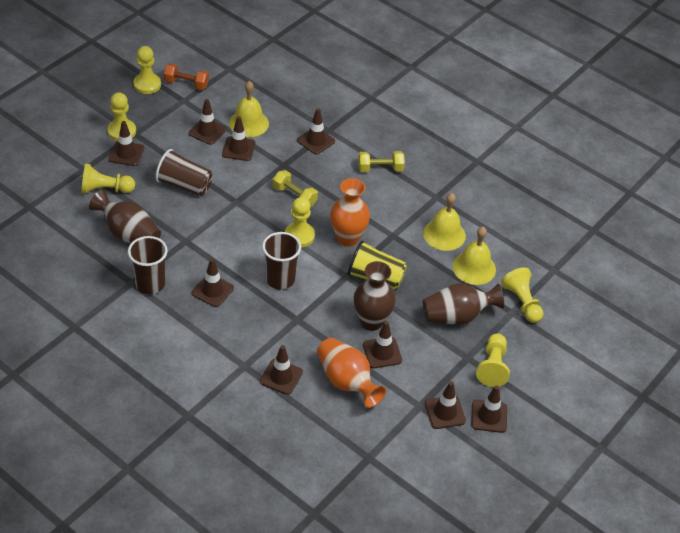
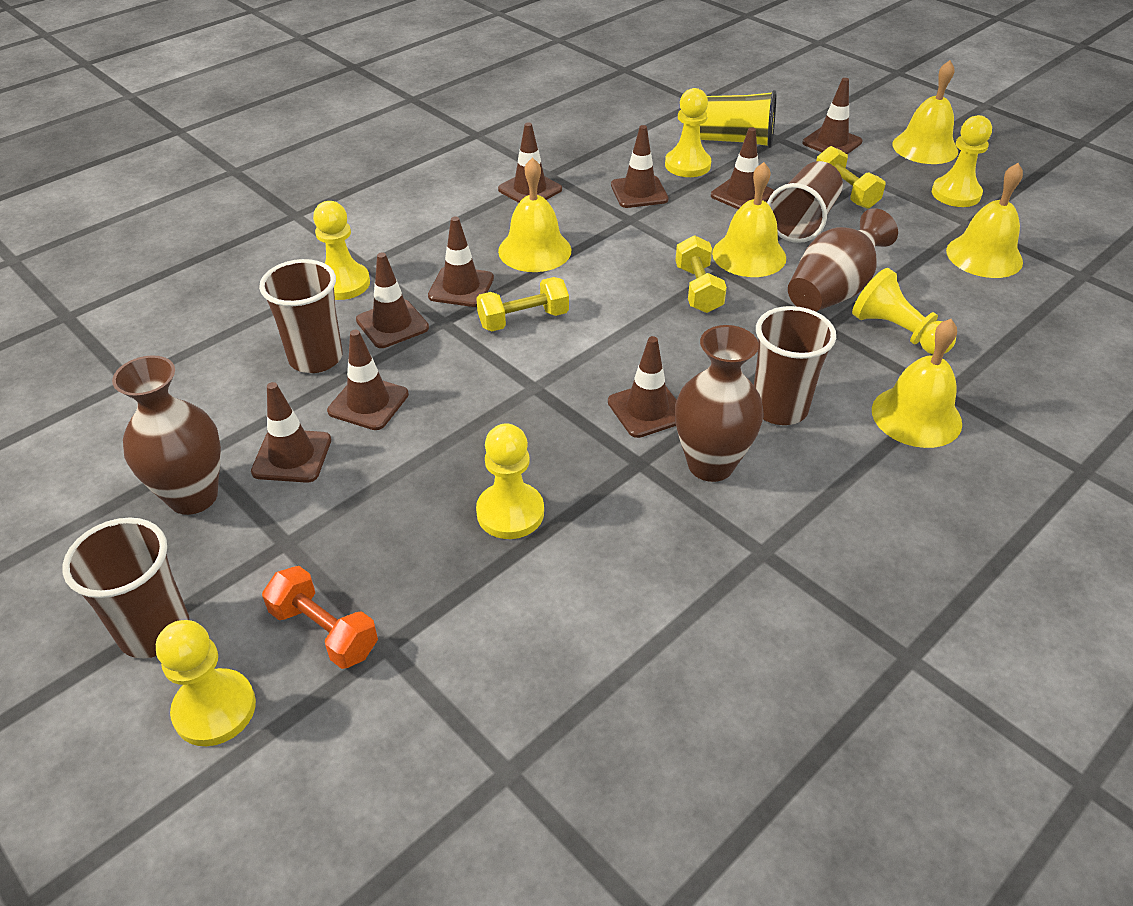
brown cup: 3 -> 4
orange vase: 2 -> 0
yellow bell: 3 -> 5
yellow dumbbell: 2 -> 3

